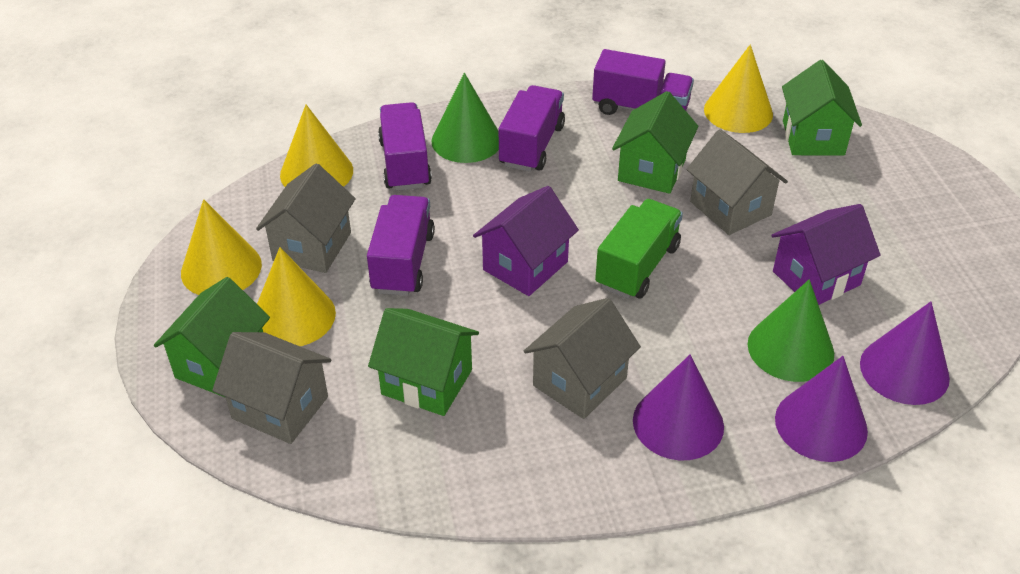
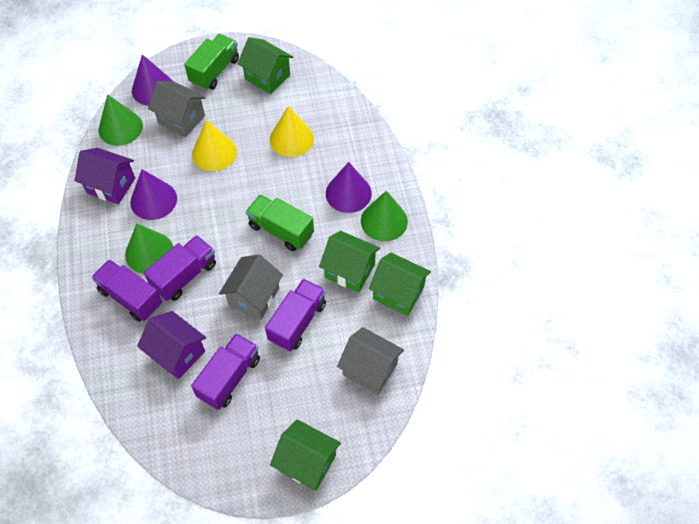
green cone: 2 -> 3
green truck: 1 -> 2
grey house: 4 -> 3
yellow cone: 4 -> 2

